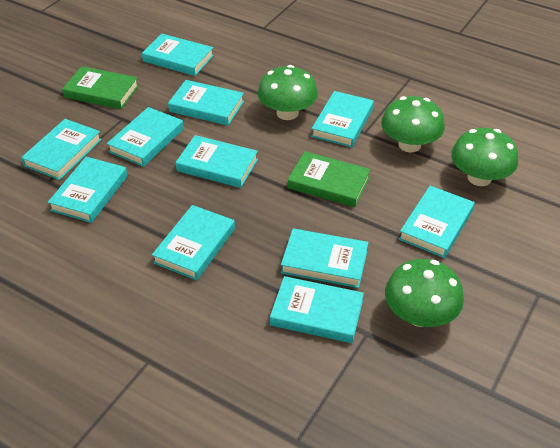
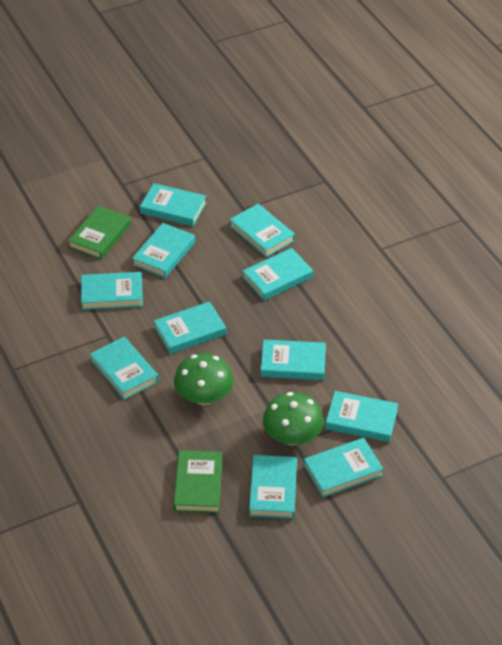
green mushroom: 4 -> 2

